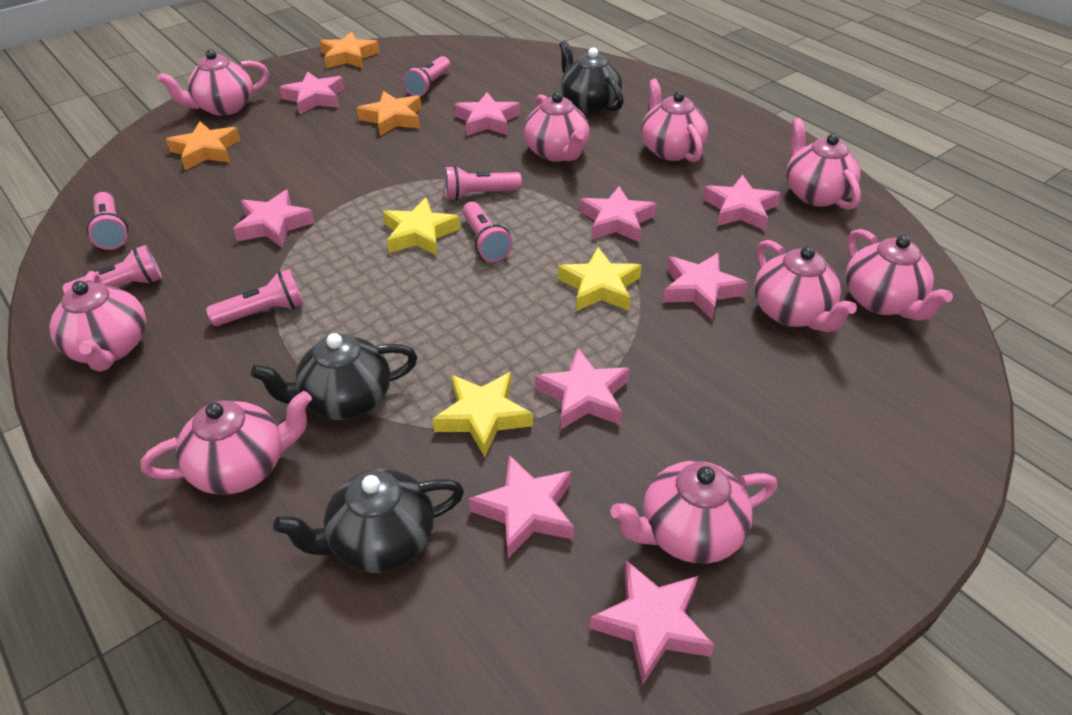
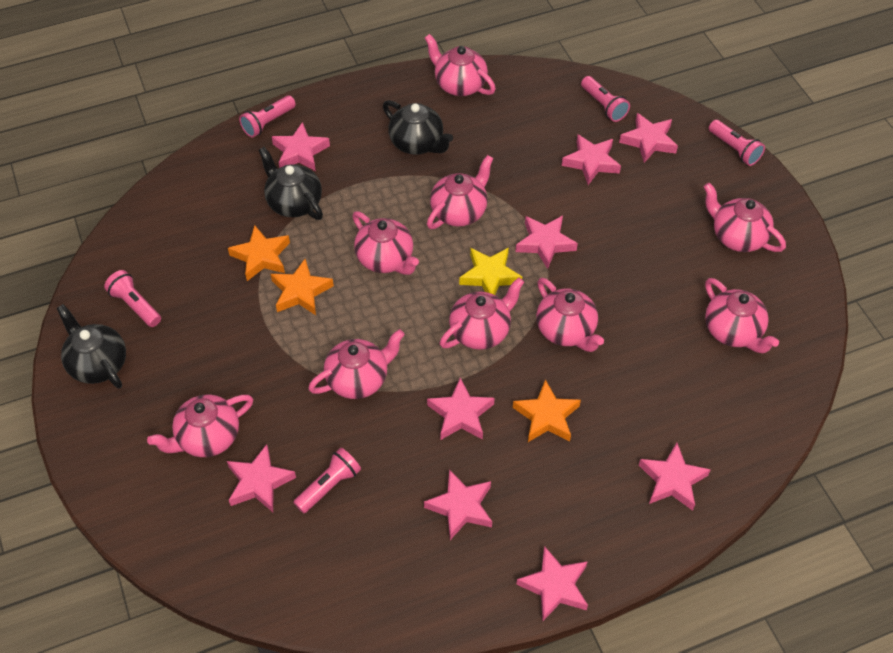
pink flashlight: 6 -> 5
yellow star: 3 -> 1

